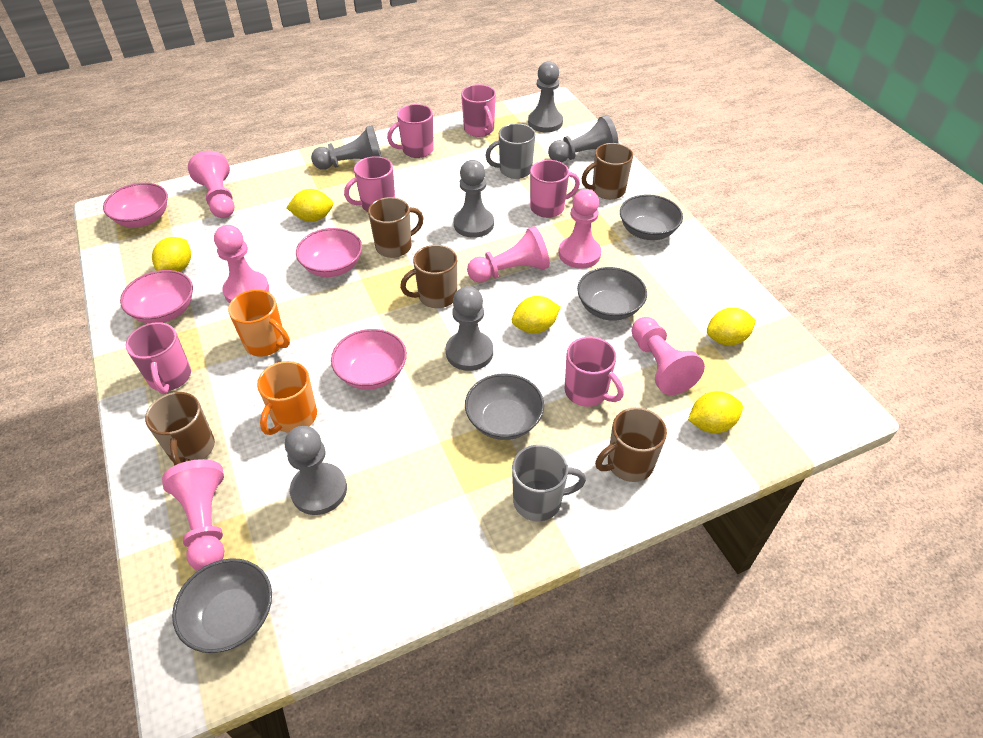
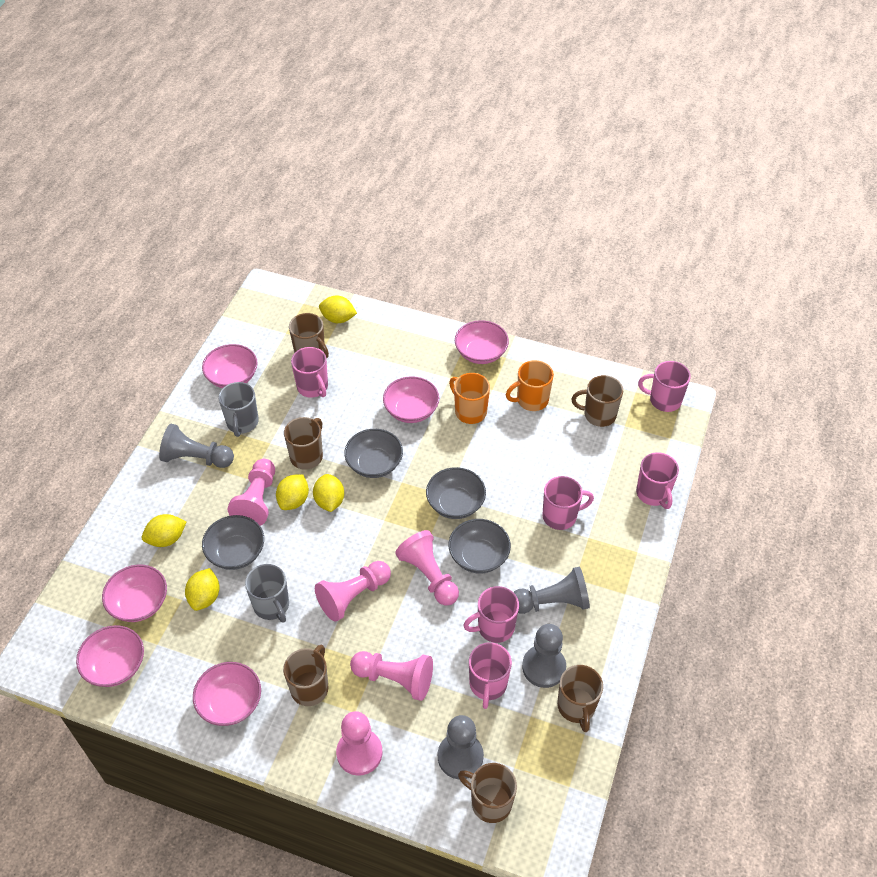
brown mug: 5 -> 6
grey pawn: 6 -> 4
pink bowl: 4 -> 6
pink pawn: 6 -> 5

